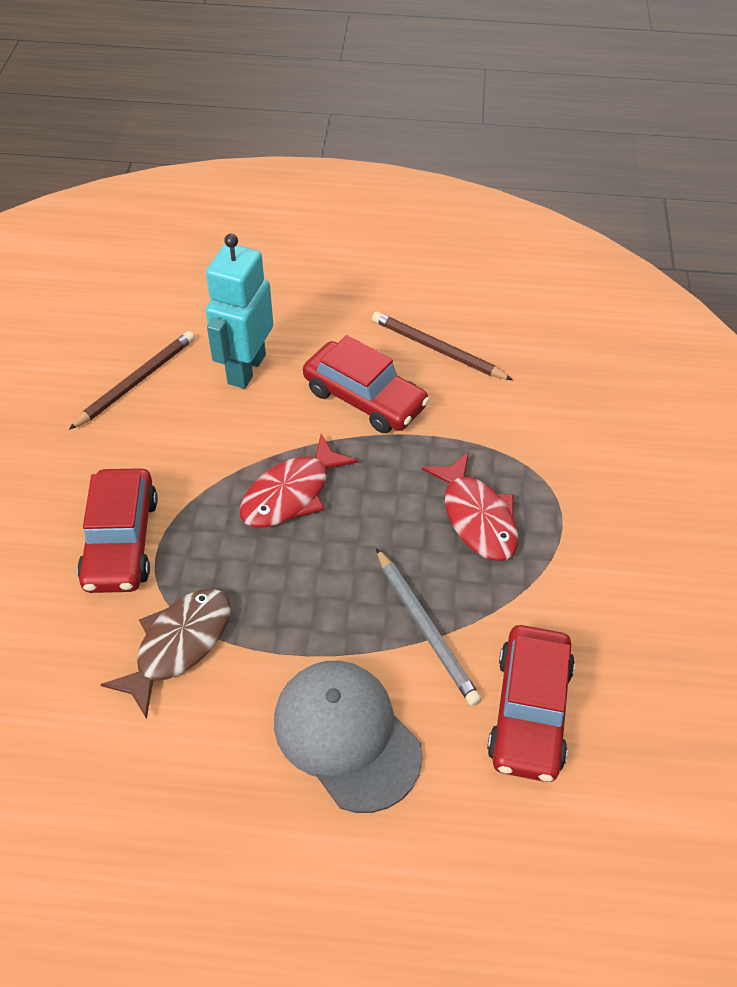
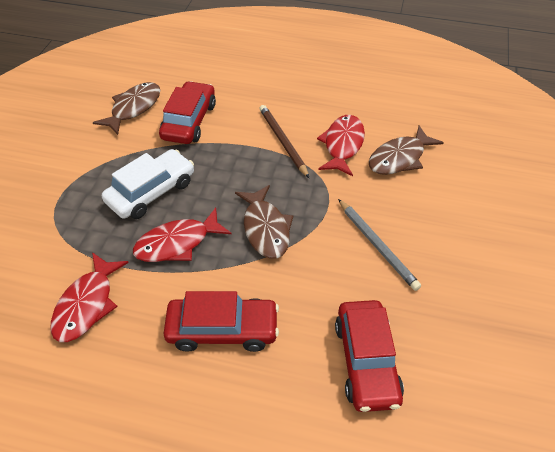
brown fish: 1 -> 3
brown pencil: 2 -> 1
grey cap: 1 -> 0
red fish: 2 -> 3
turquoise robot: 1 -> 0
white car: 0 -> 1

